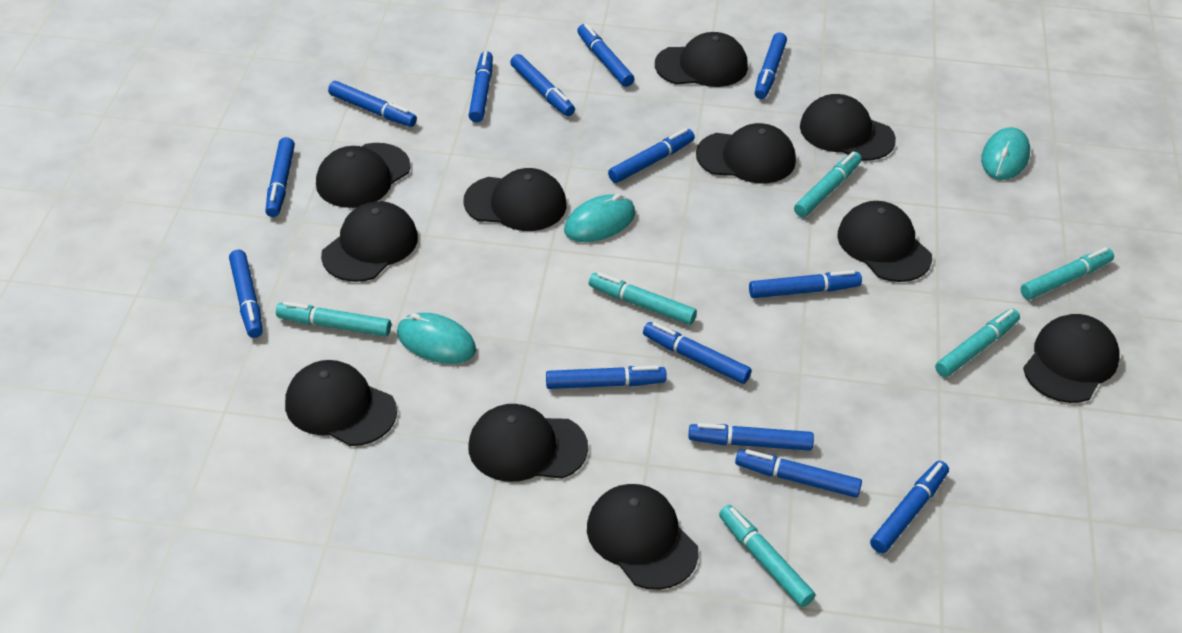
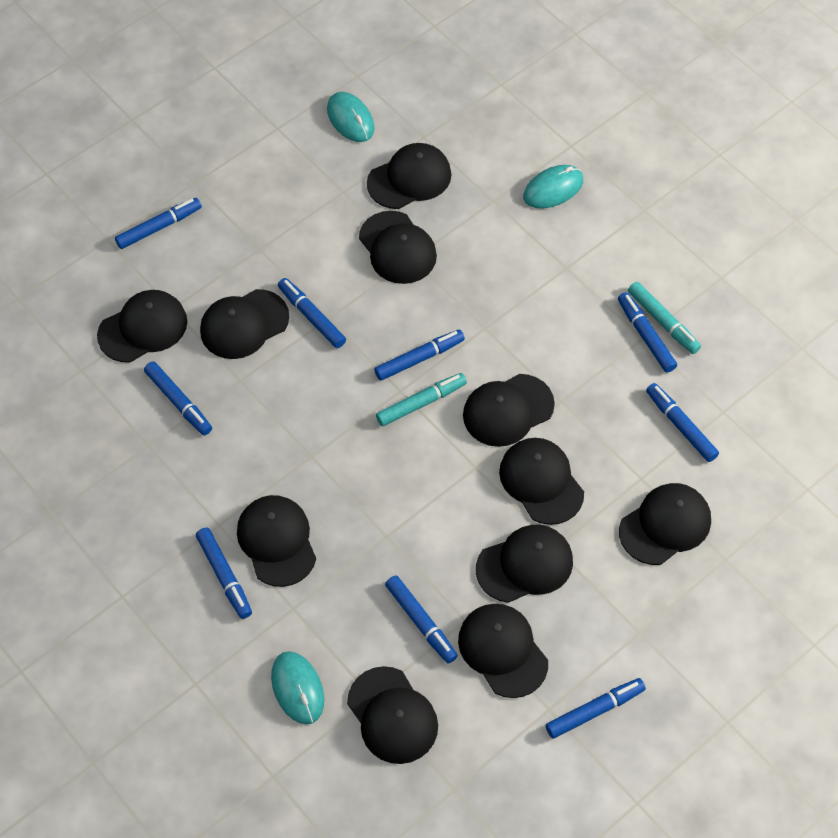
blue marker: 14 -> 9
turquoise marker: 6 -> 2

